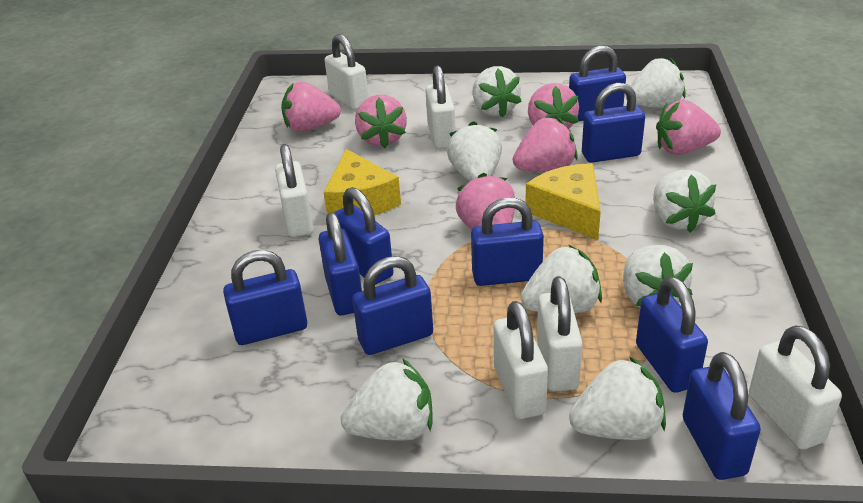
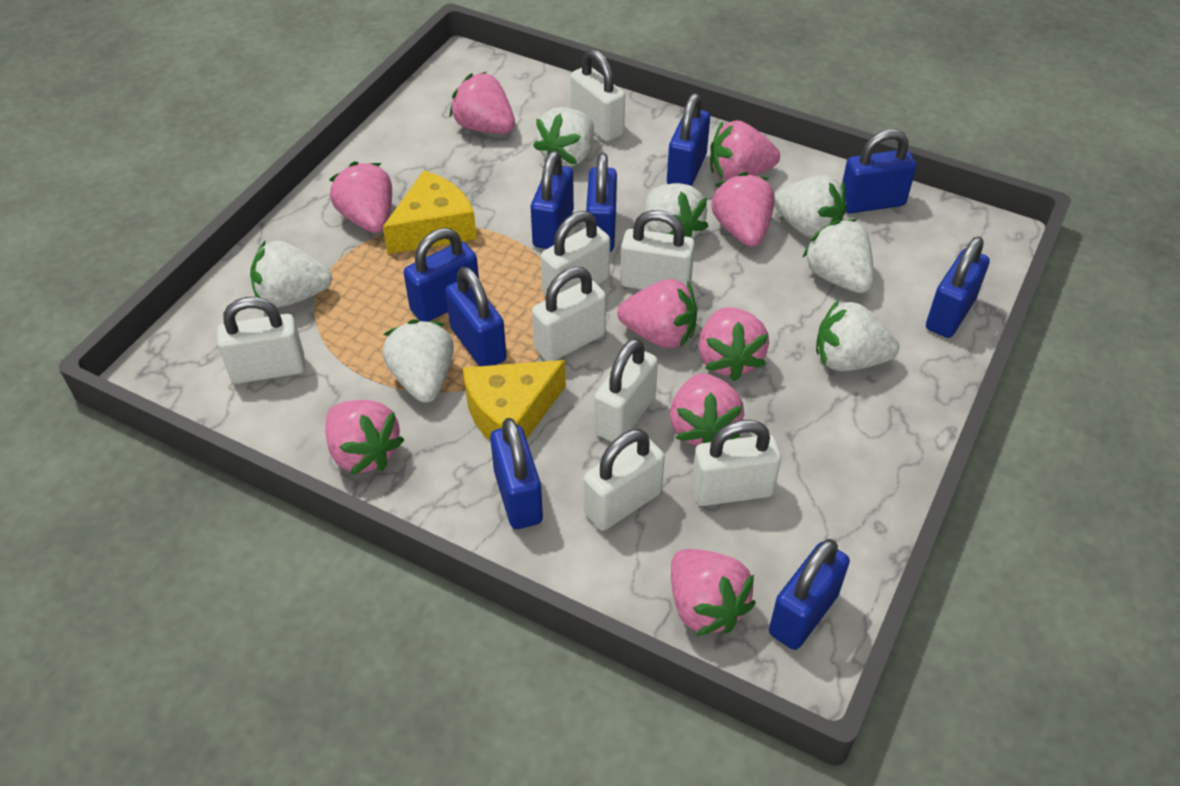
pink strawberry: 6 -> 9
white padlock: 6 -> 8
white strawberry: 8 -> 7

